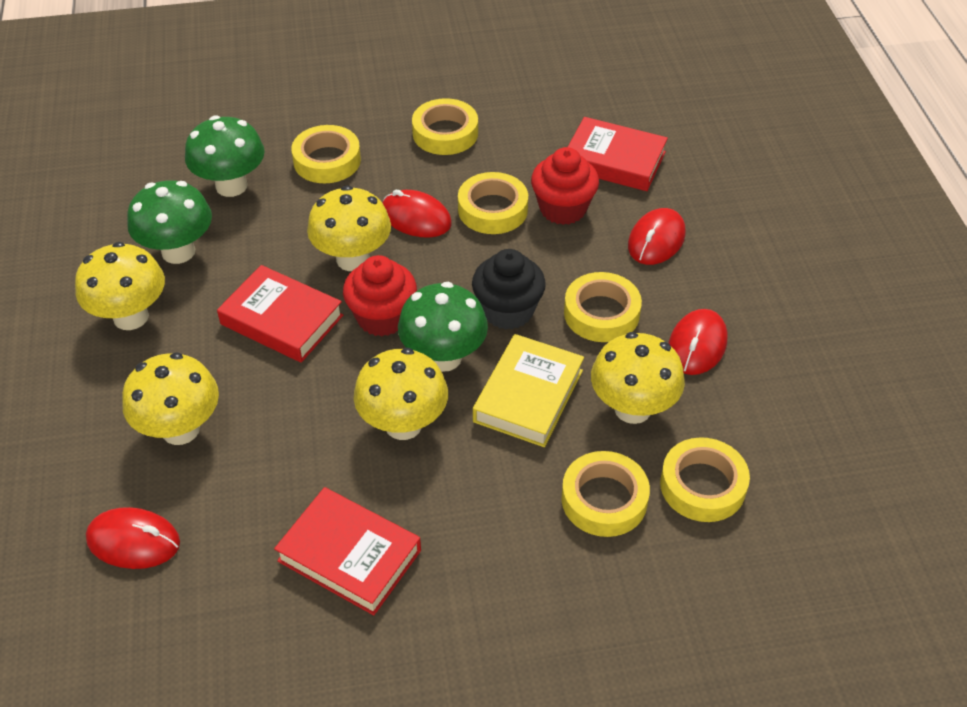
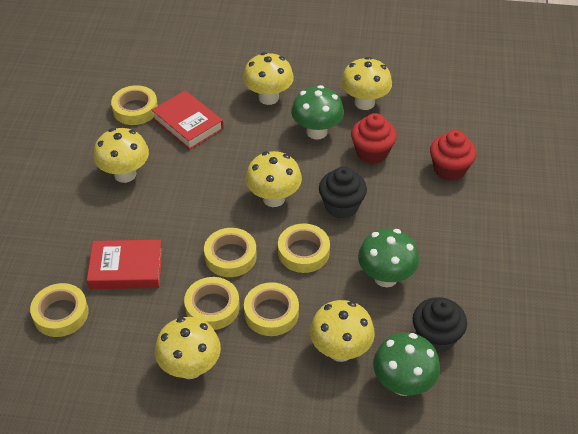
black cupcake: 1 -> 2
red book: 3 -> 2
red mouse: 4 -> 0
yellow book: 1 -> 0
yellow mushroom: 5 -> 6

